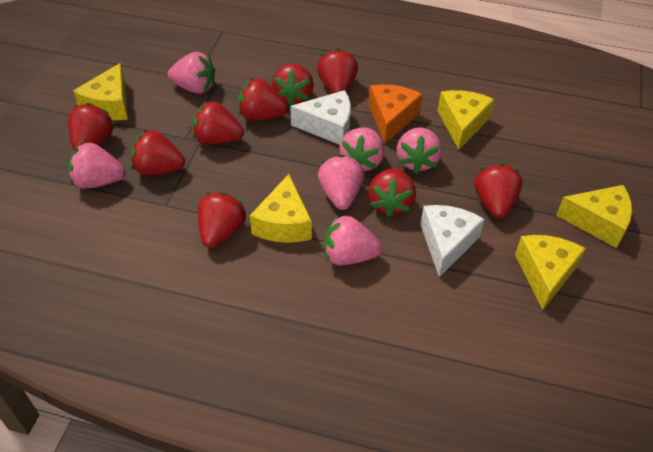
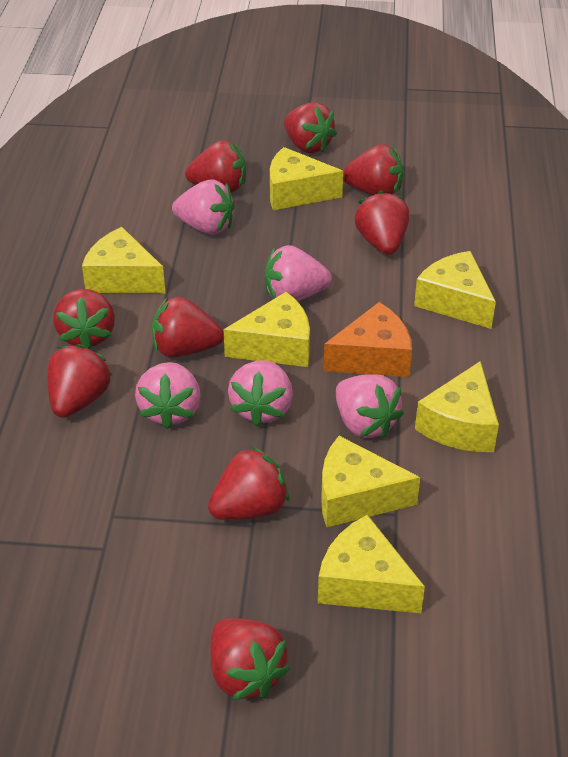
pink strawberry: 6 -> 5
white cheese: 2 -> 0
yellow cheese: 5 -> 7

